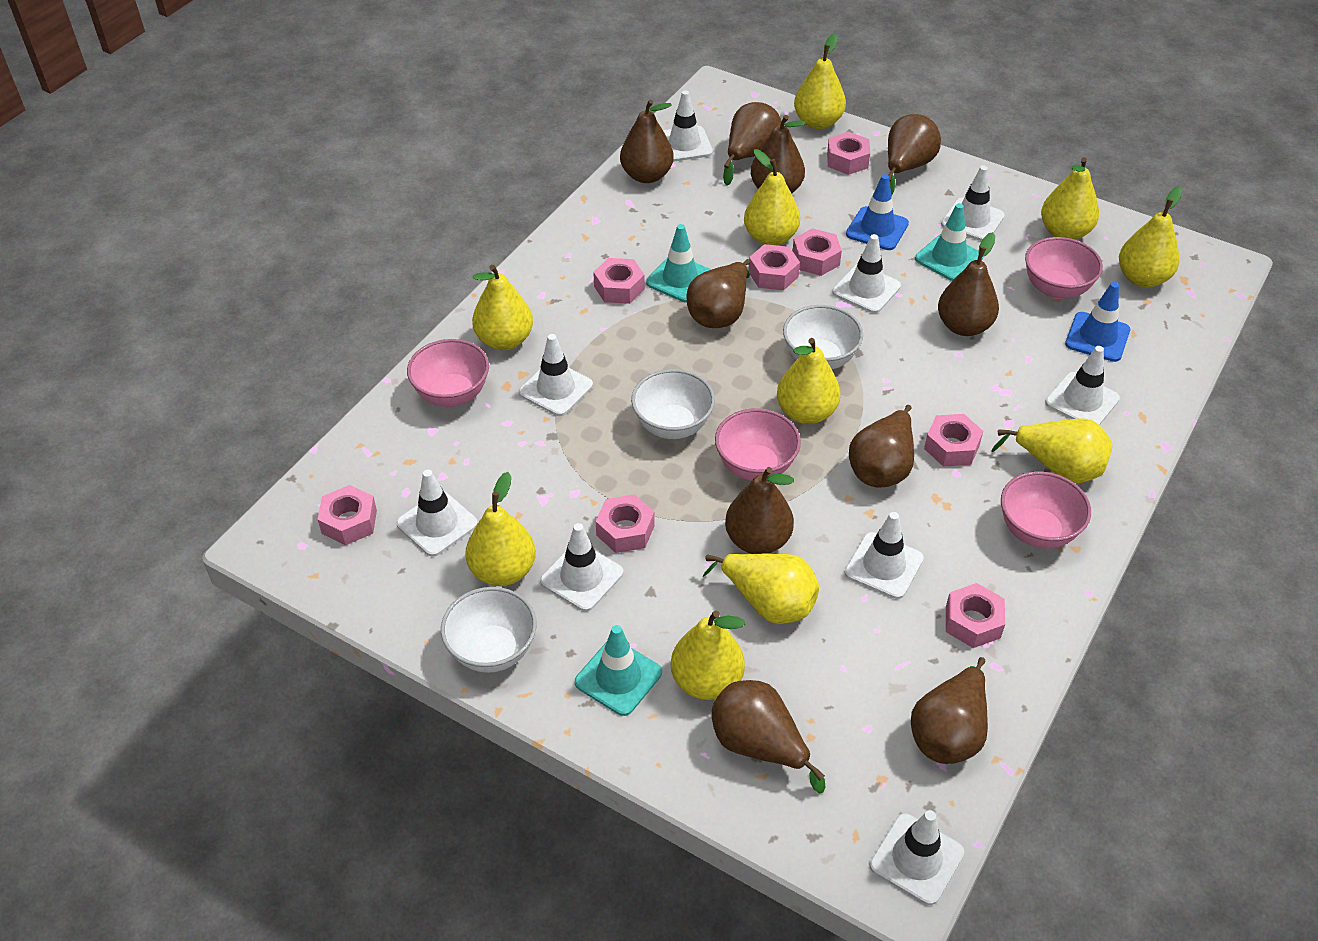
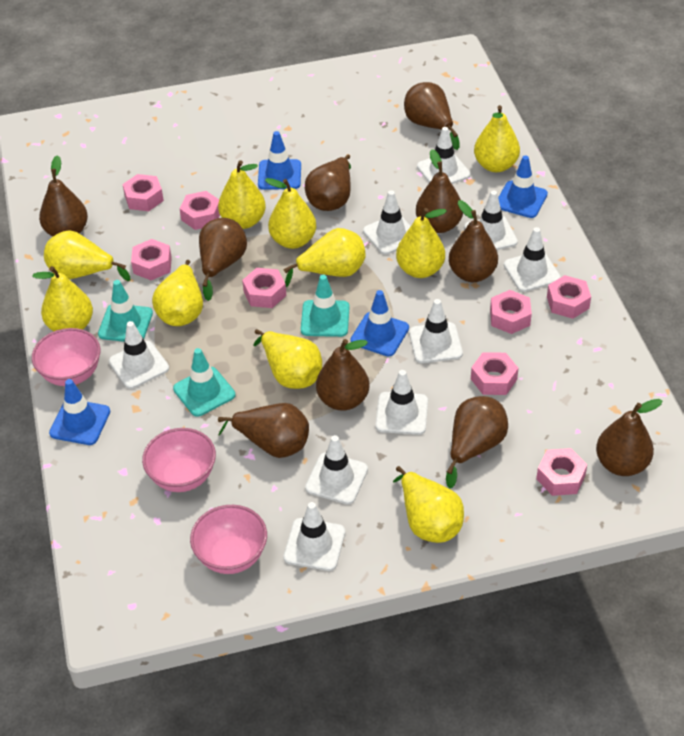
blue traffic cone: 2 -> 4
pink bowl: 4 -> 3
white bowl: 3 -> 0

